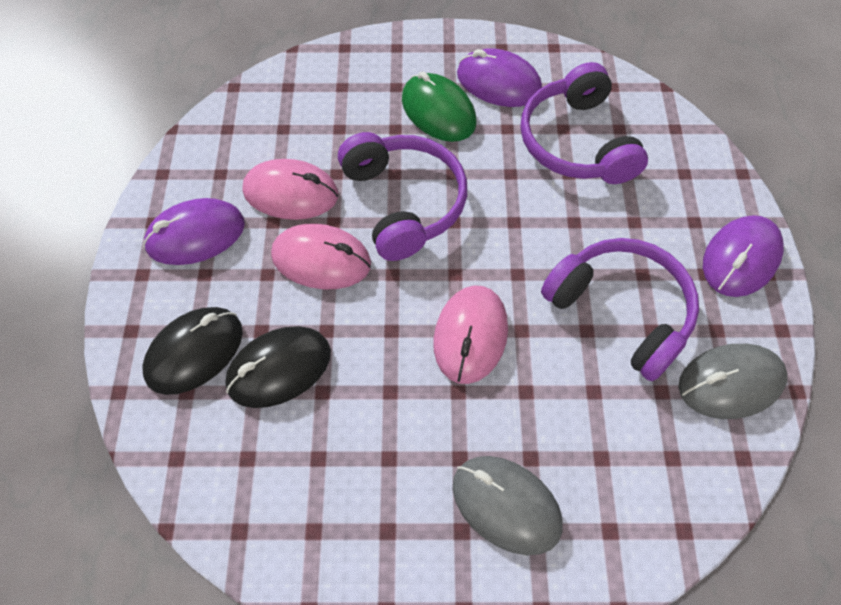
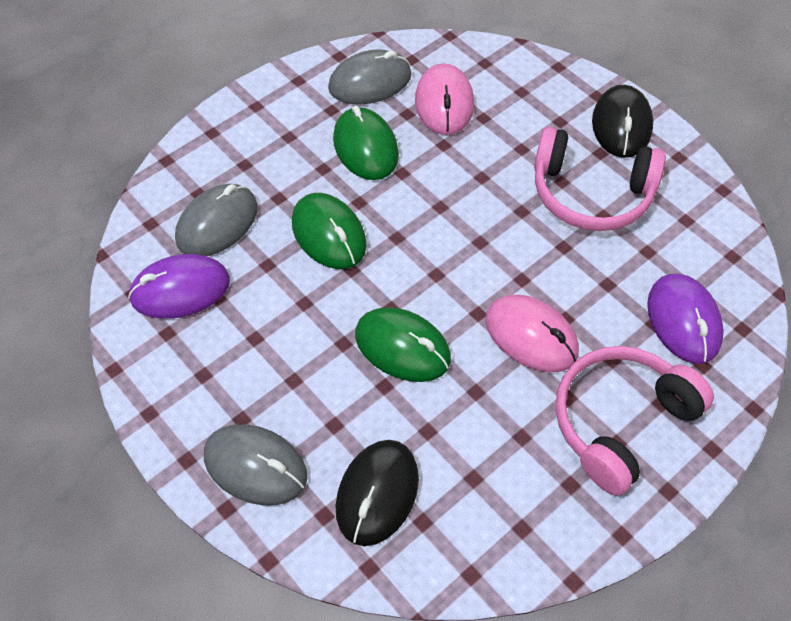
green mouse: 1 -> 3
grey mouse: 2 -> 3
pink headphones: 0 -> 2
pink mouse: 3 -> 2
purple headphones: 3 -> 0
purple mouse: 3 -> 2

